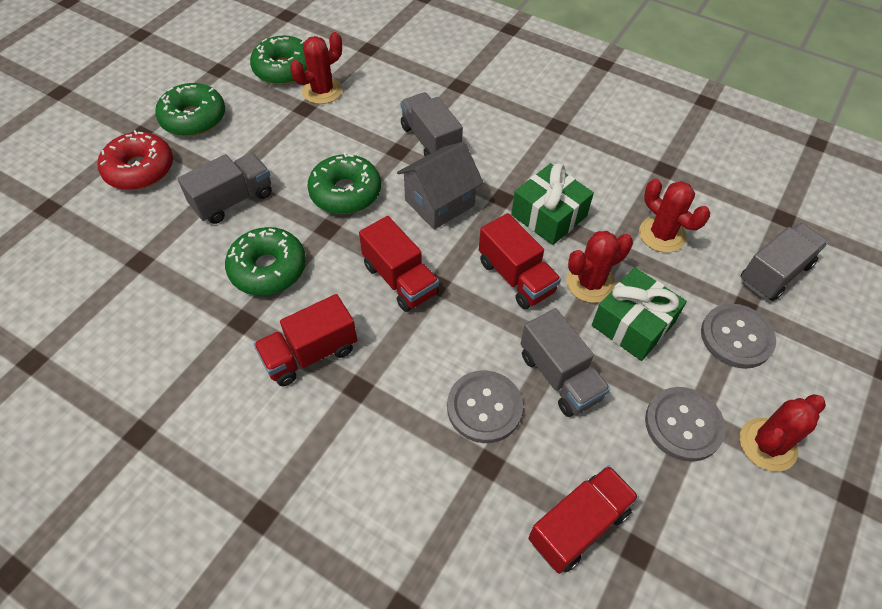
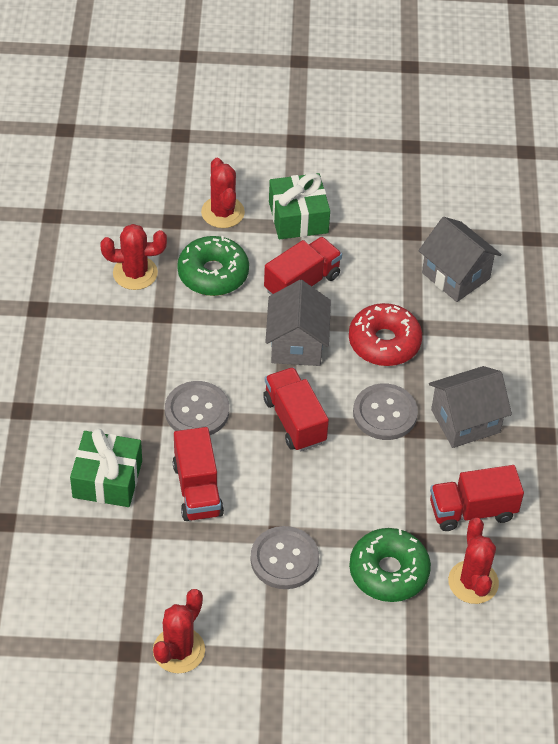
green donut: 4 -> 2
grey house: 1 -> 3
grey truck: 4 -> 0

